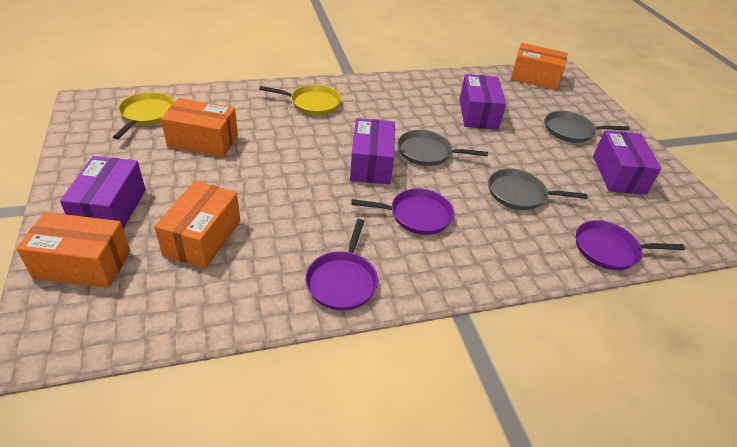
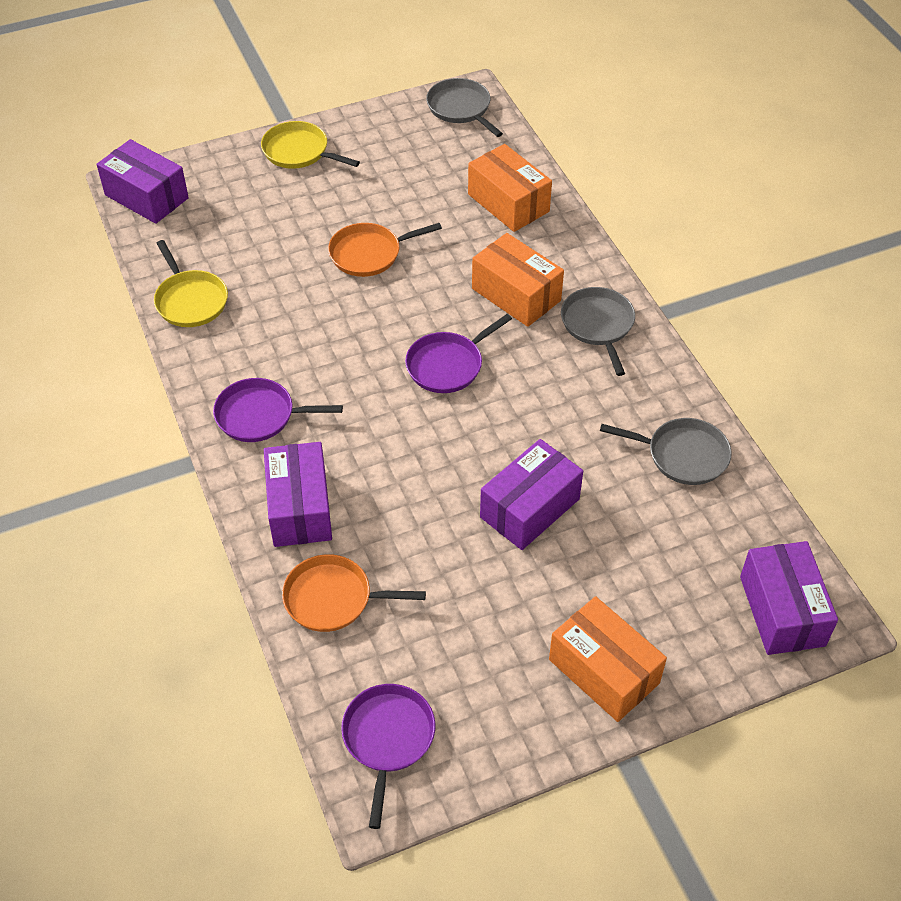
orange box: 4 -> 3
orange pan: 0 -> 2

